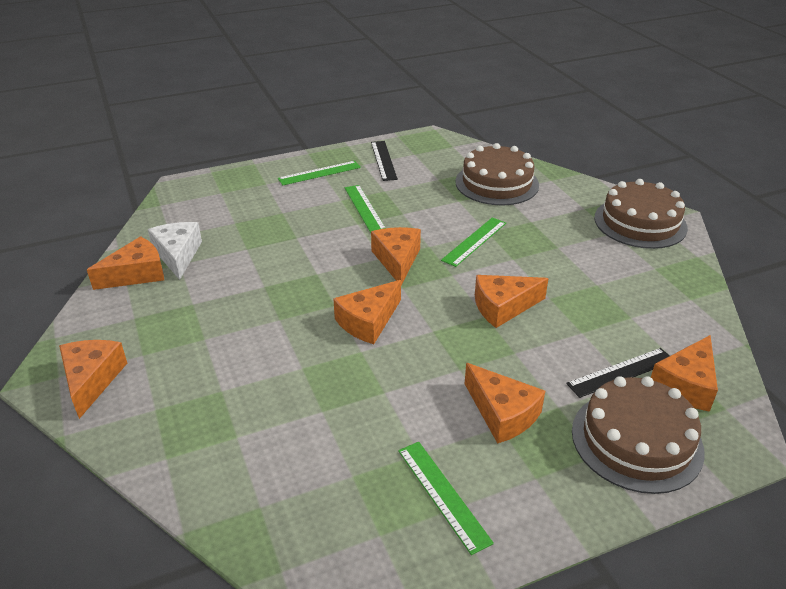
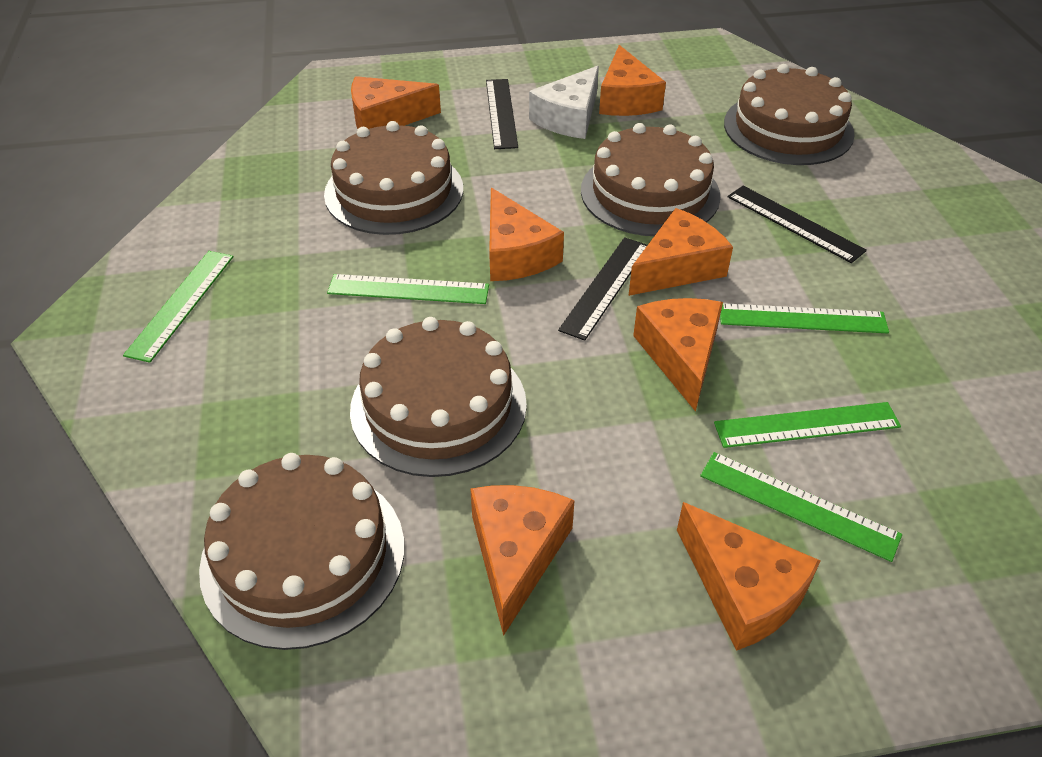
black ruler: 2 -> 3
brown cake: 3 -> 5
green ruler: 4 -> 5

